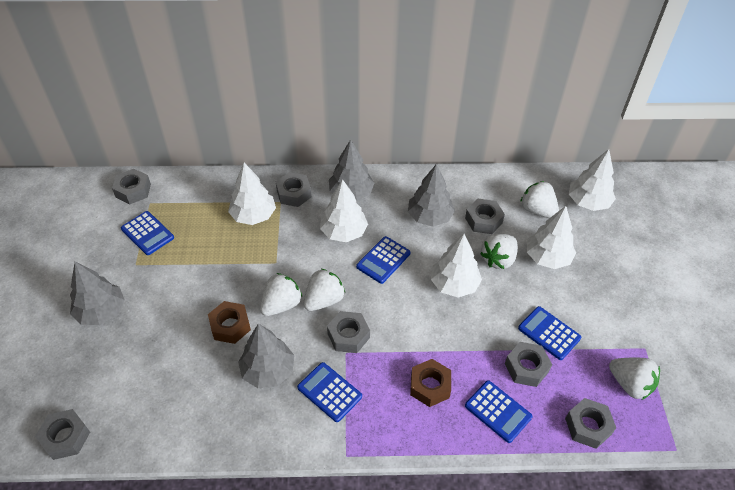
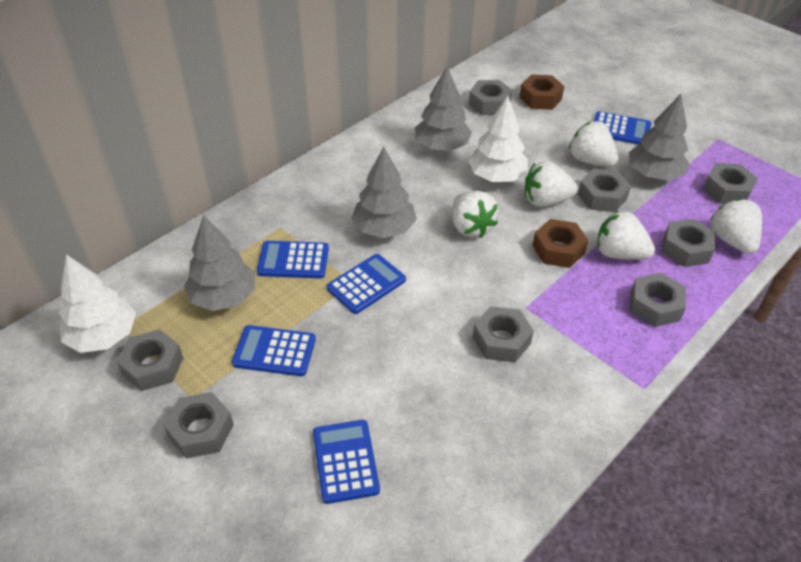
grey nut: 7 -> 8
white tree: 5 -> 2

